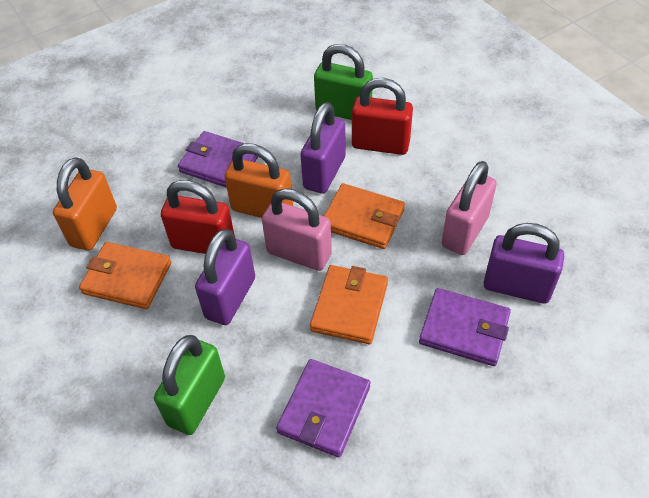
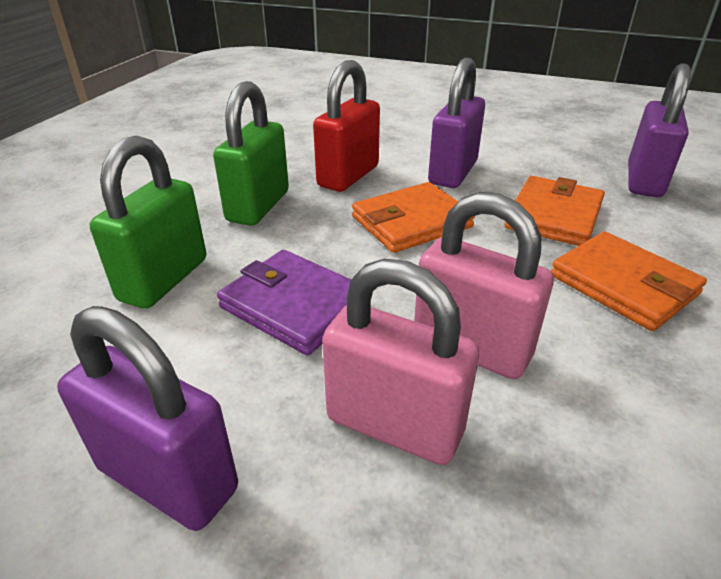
orange padlock: 2 -> 0
purple wallet: 3 -> 1
red padlock: 2 -> 1

